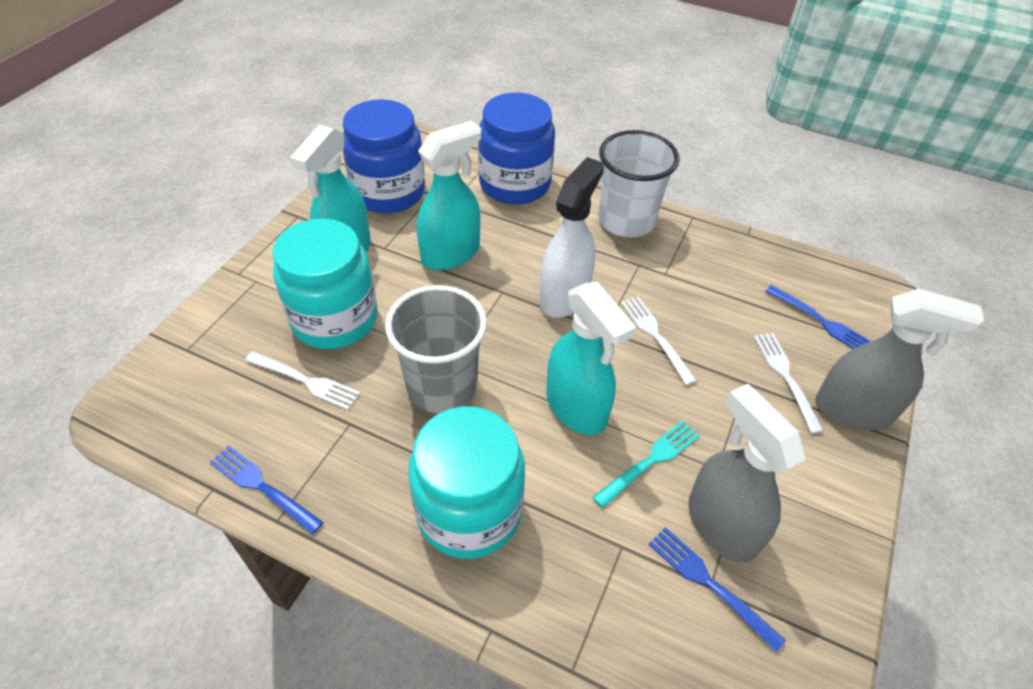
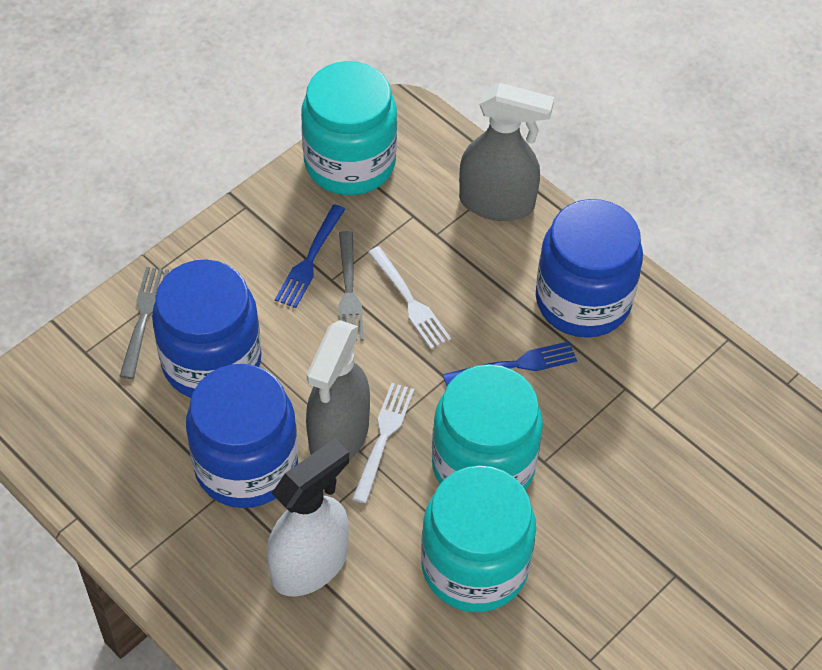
blue fork: 3 -> 2
blue jar: 2 -> 3
grey cup: 1 -> 0
grey fork: 0 -> 2
turquoise fork: 1 -> 0
turquoise jar: 2 -> 3
turquoise spray bottle: 3 -> 0
white cup: 1 -> 0
white fork: 3 -> 2

